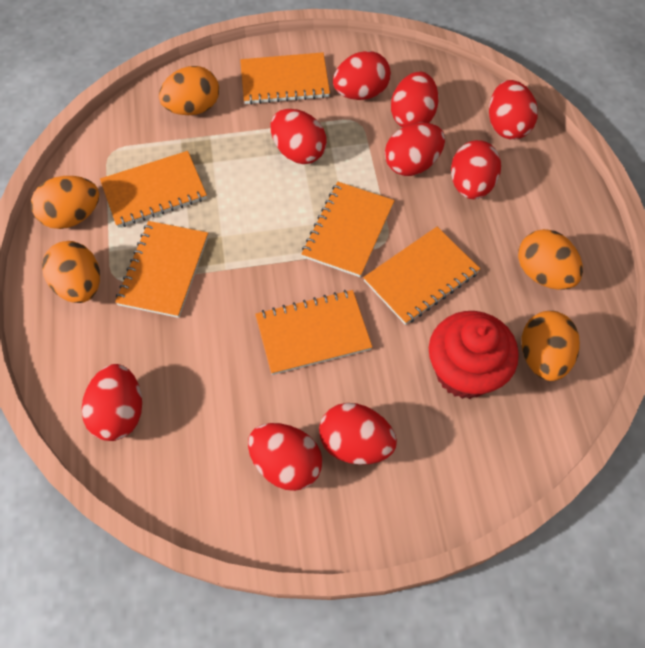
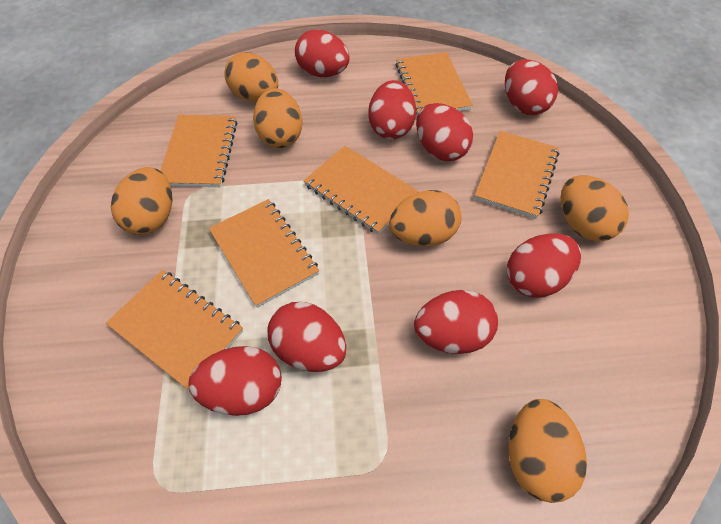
orange egg: 5 -> 6
red cupcake: 1 -> 0
red egg: 9 -> 8

